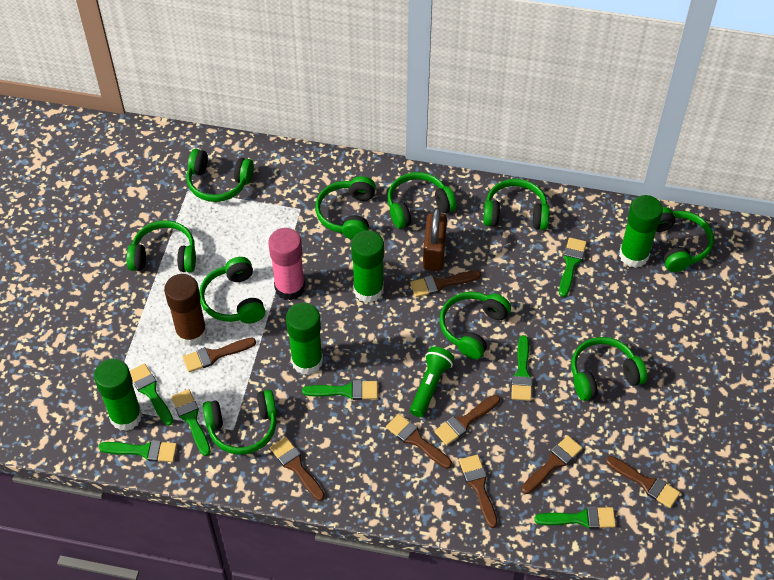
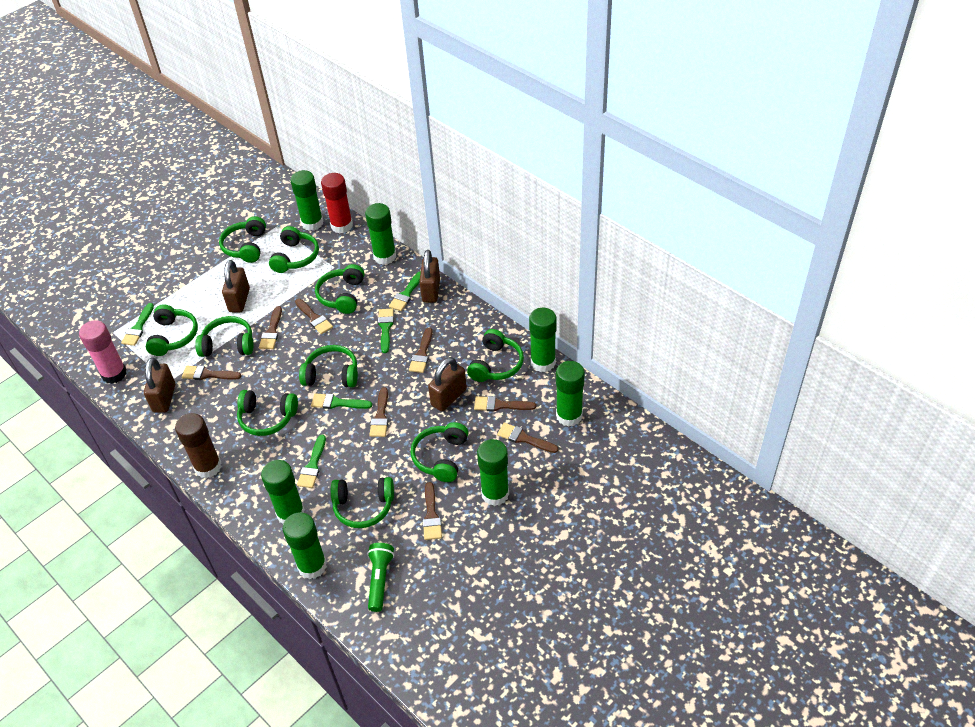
brown padlock: 1 -> 4
green brush: 7 -> 5
green glue stick: 4 -> 7
red glue stick: 0 -> 1

